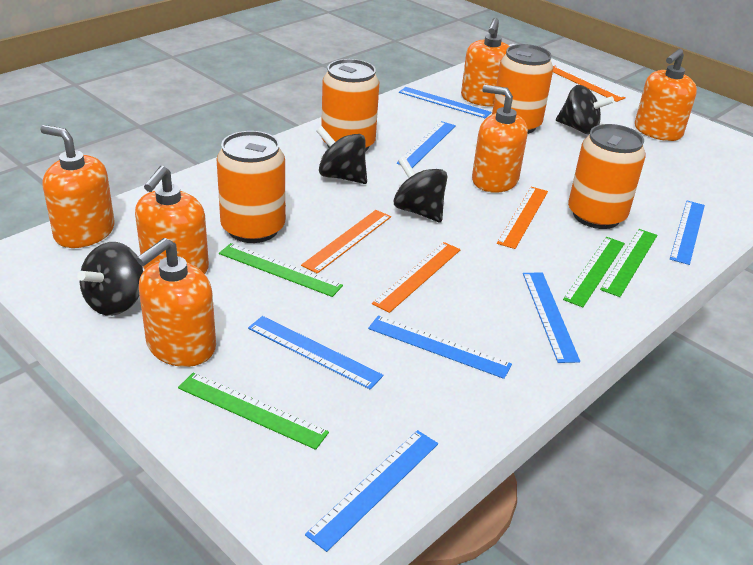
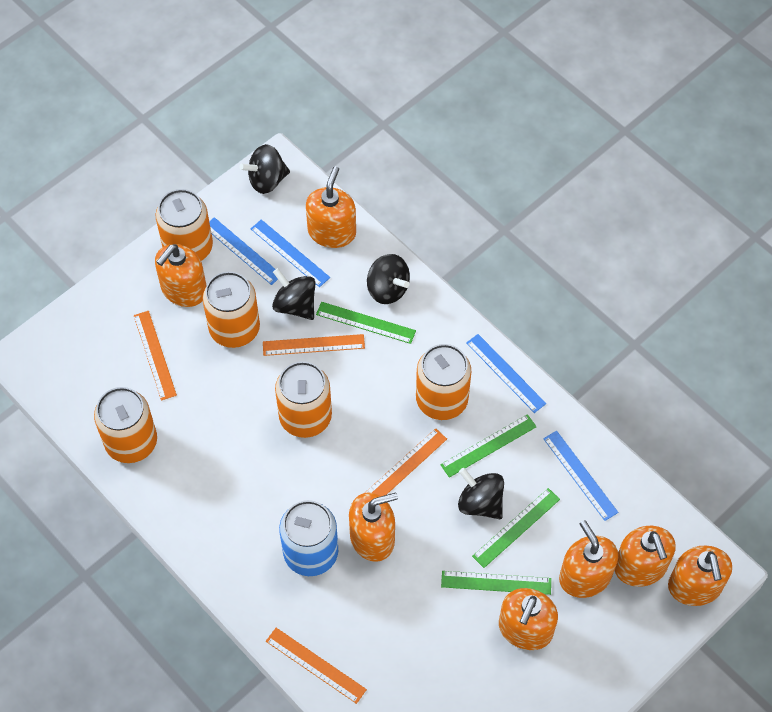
blue can: 0 -> 1
blue ruler: 7 -> 4
orange can: 4 -> 5
orange soap dispenser: 6 -> 7

